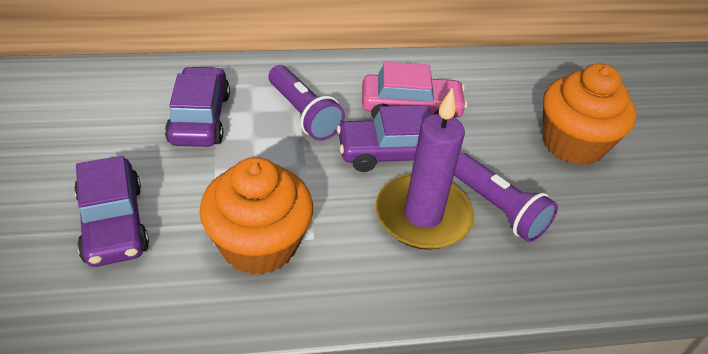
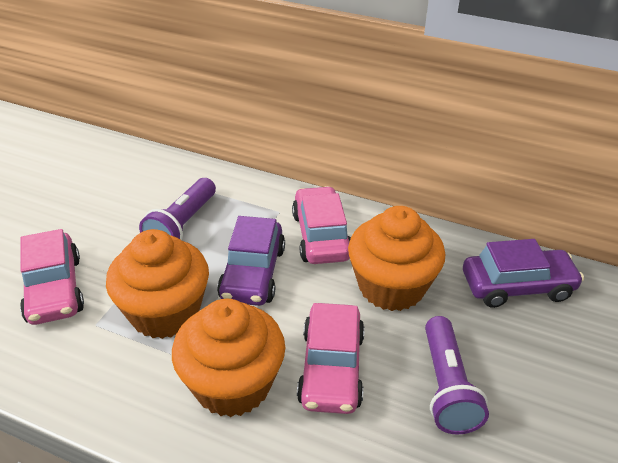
orange cupcake: 2 -> 3
pink car: 1 -> 3
purple candle: 1 -> 0
purple car: 3 -> 2

